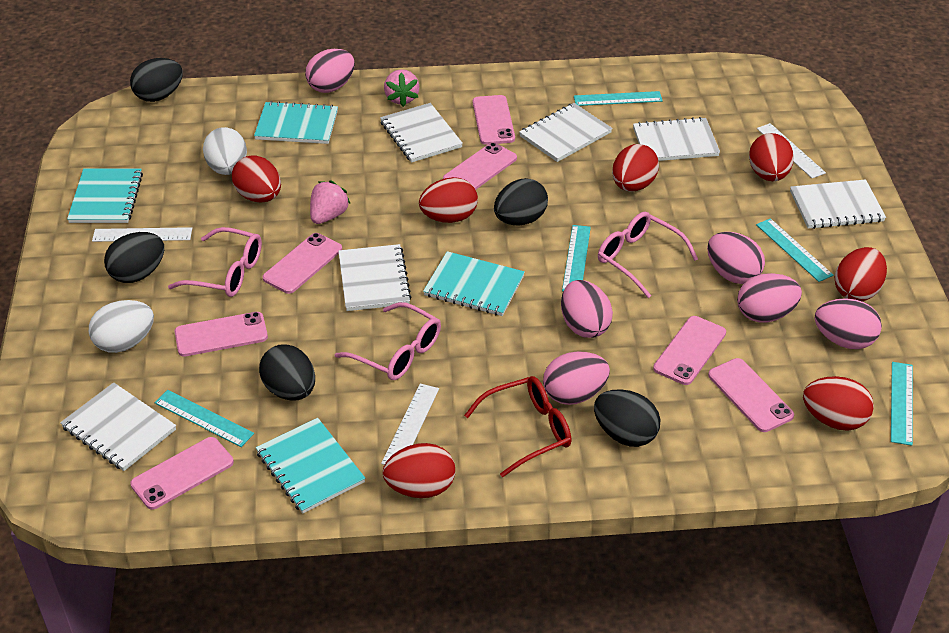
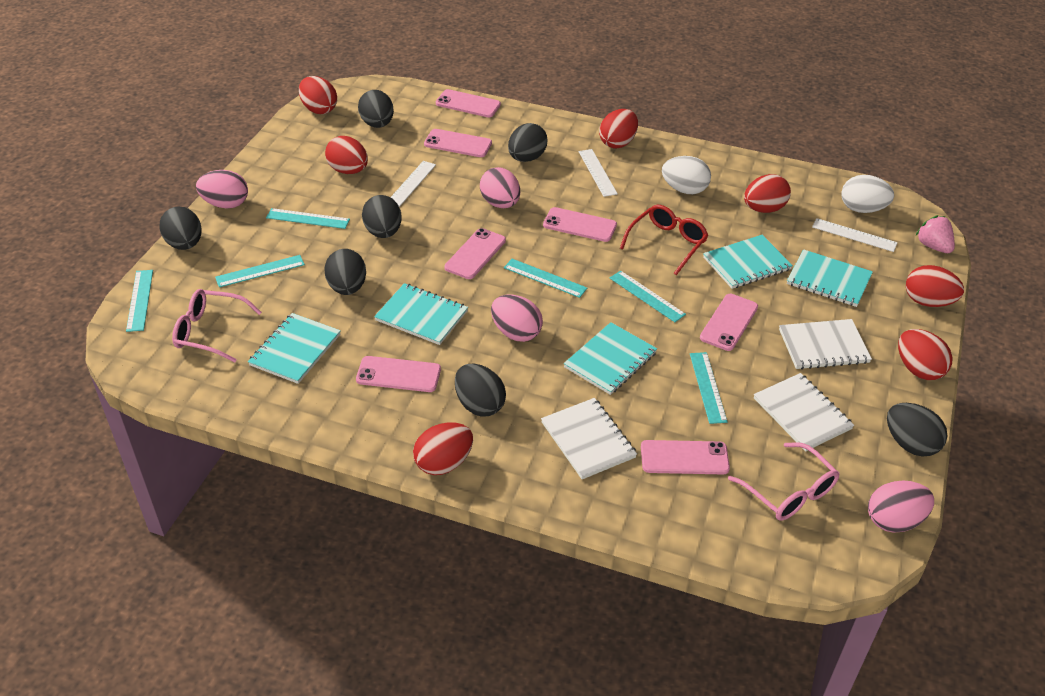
black egg: 5 -> 7
pink egg: 6 -> 4
pink glasses: 3 -> 2
pink strawberry: 2 -> 1
turquoise notebook: 4 -> 5
turquoise ruler: 5 -> 6
white notebook: 6 -> 3

